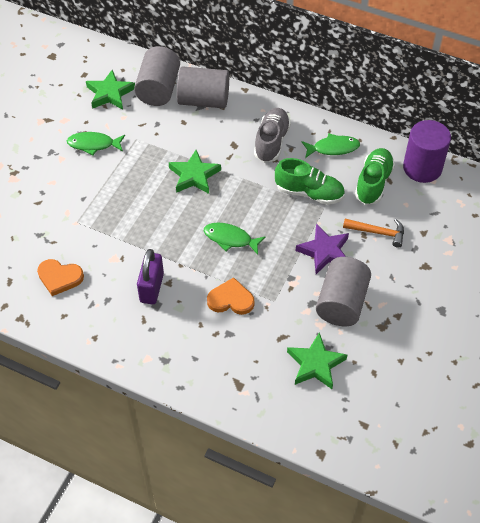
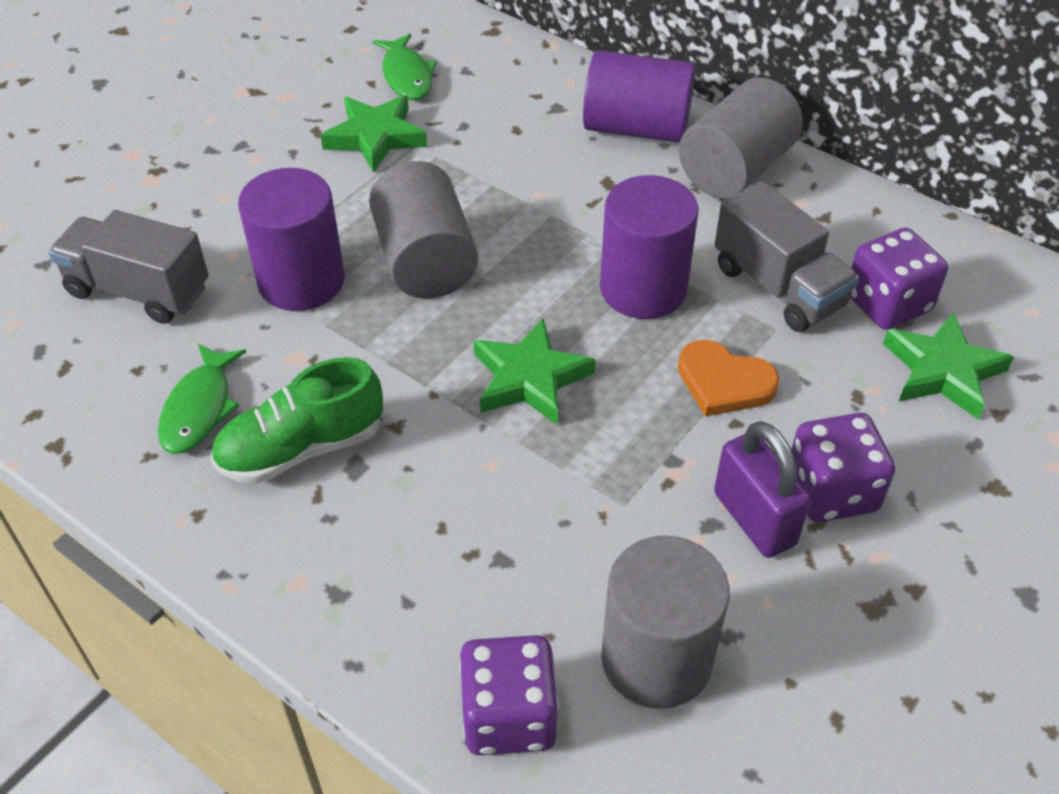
green fish: 3 -> 2
green shoe: 2 -> 1
grey shoe: 1 -> 0
grey truck: 0 -> 2
orange hammer: 1 -> 0
orange heart: 2 -> 1
purple cylinder: 1 -> 3
purple dice: 0 -> 3
purple star: 1 -> 0

